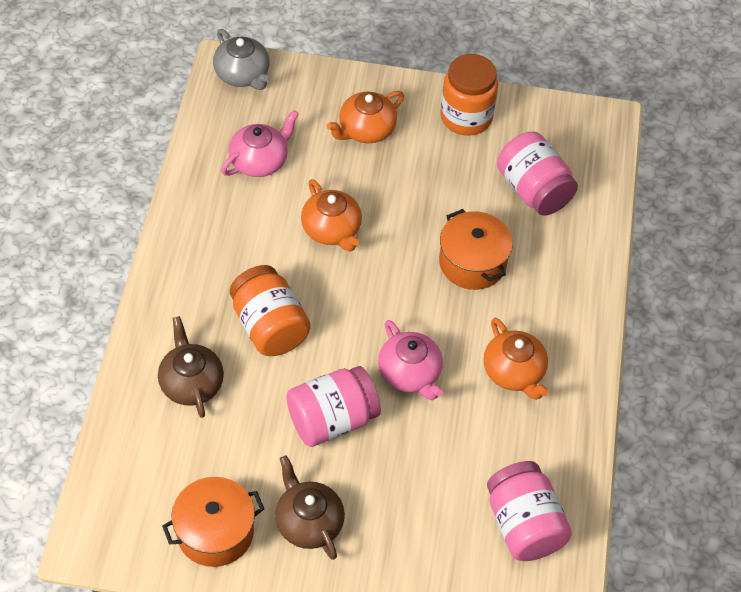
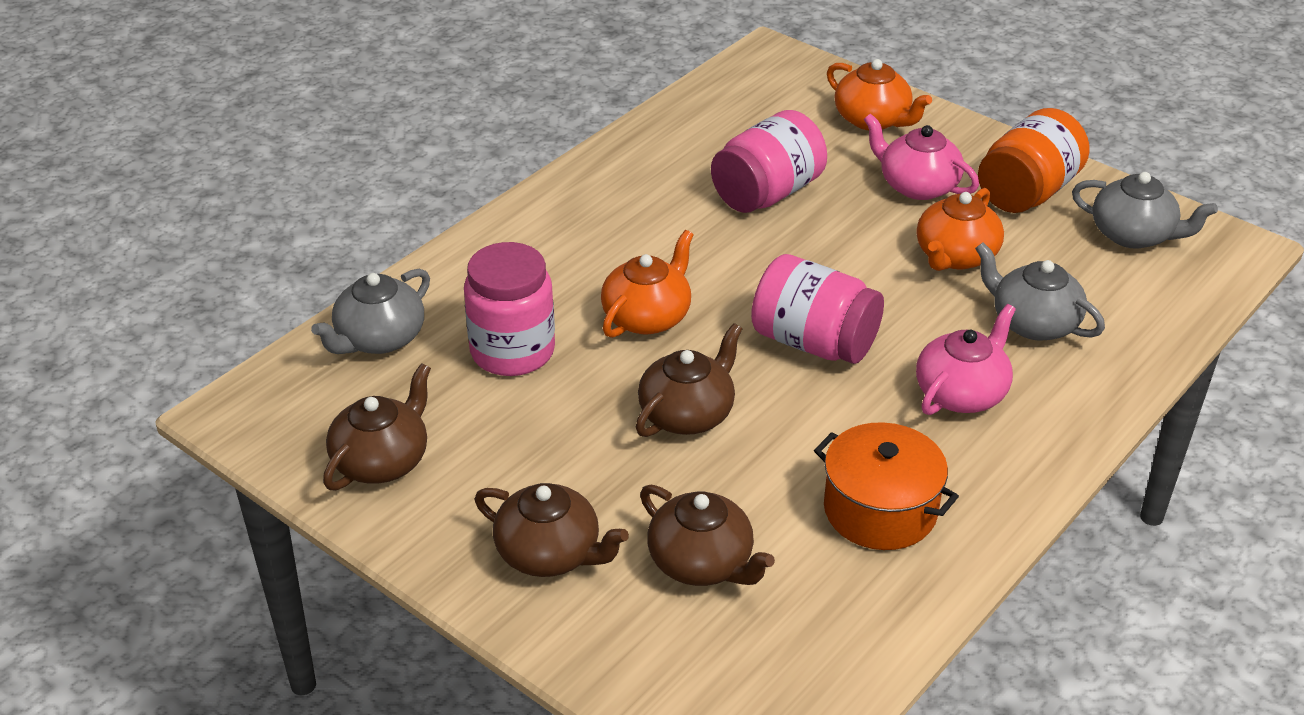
brown teapot: 2 -> 4
grey teapot: 1 -> 3
orange jar: 2 -> 1
orange pot: 2 -> 1

